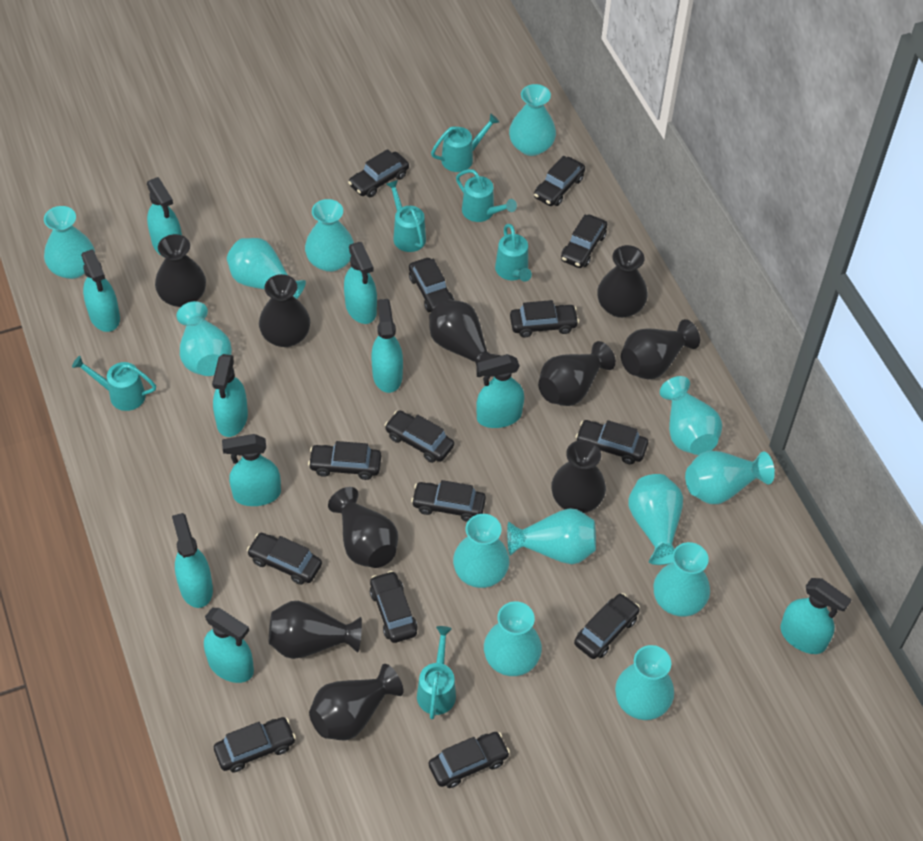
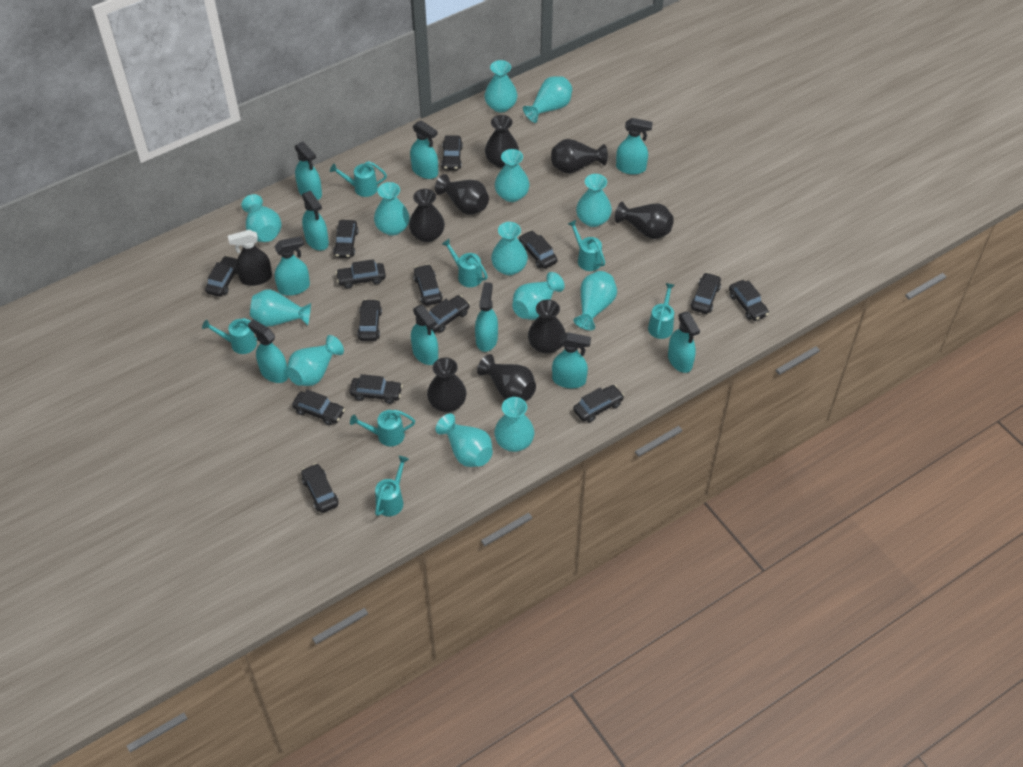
black spray bottle: 0 -> 1
black vase: 10 -> 8
turquoise watering can: 6 -> 7

